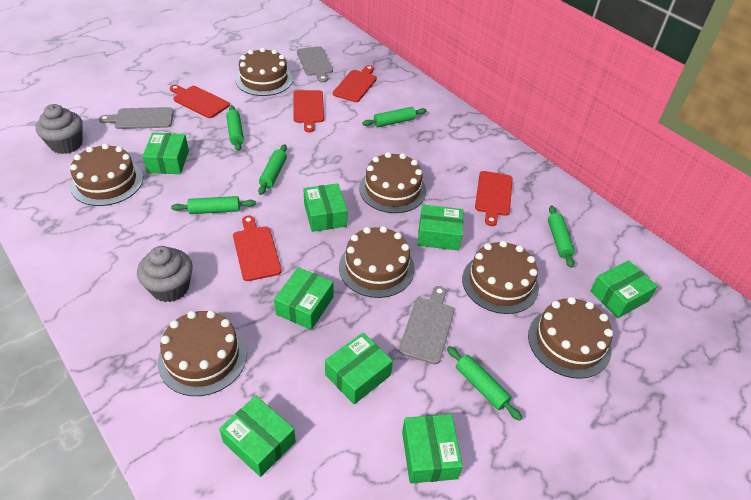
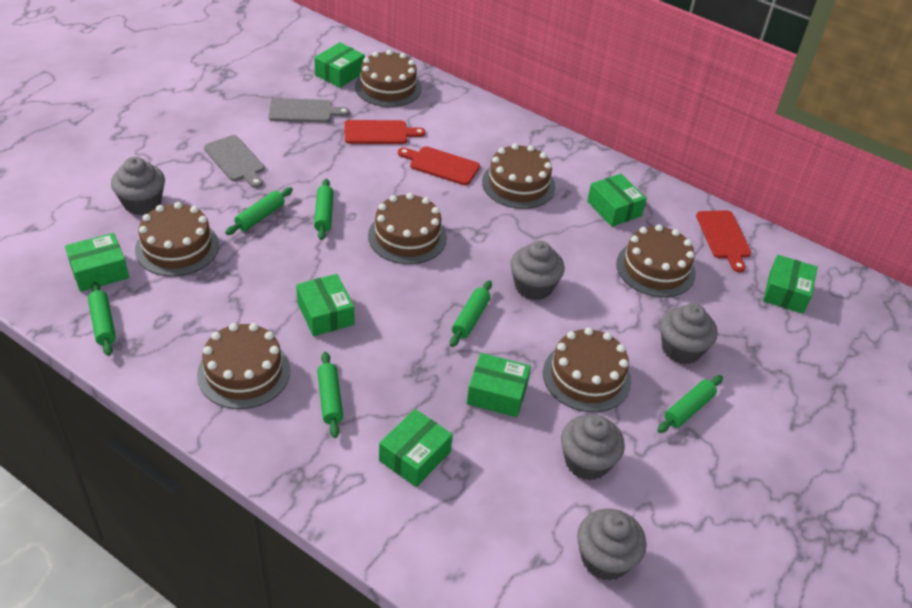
green box: 8 -> 7
grey cupcake: 2 -> 5
grey cutting board: 3 -> 2
red cutting board: 5 -> 3

